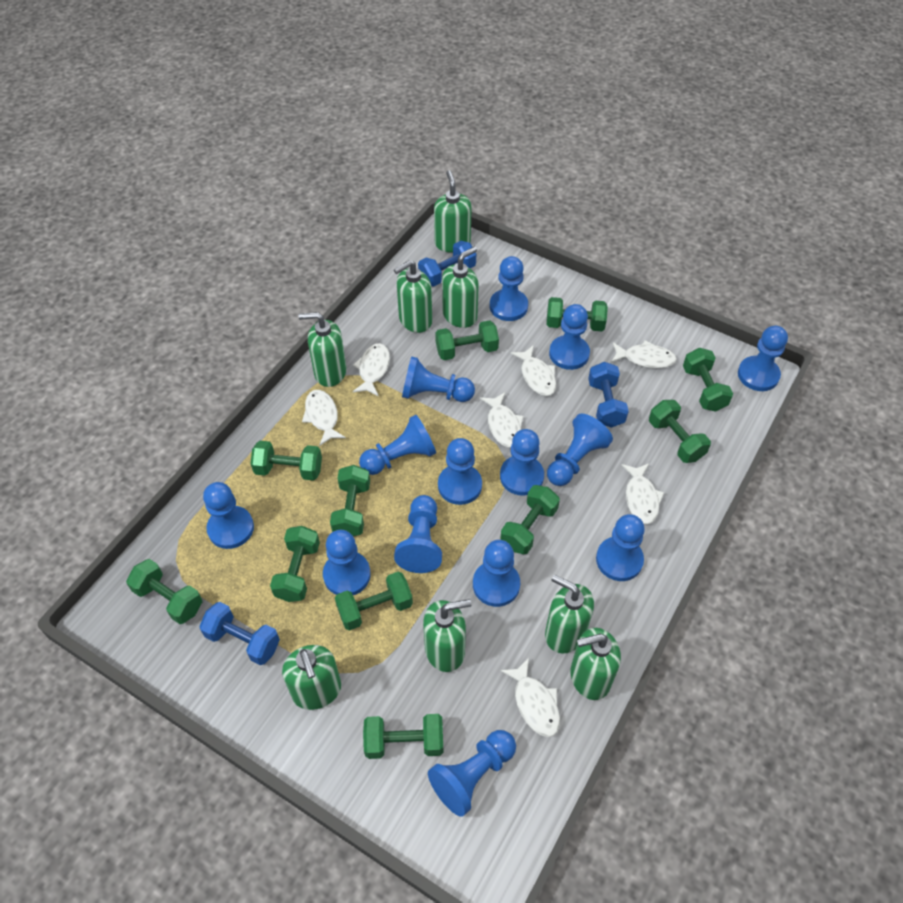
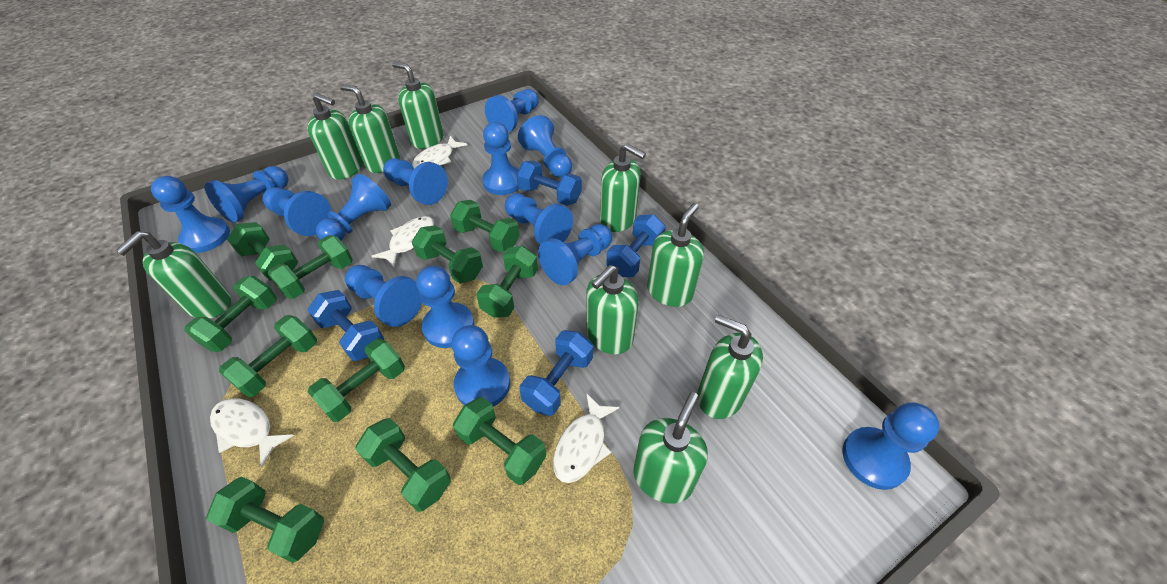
blue dumbbell: 3 -> 4
green soap dispenser: 8 -> 9
white fish: 7 -> 4

